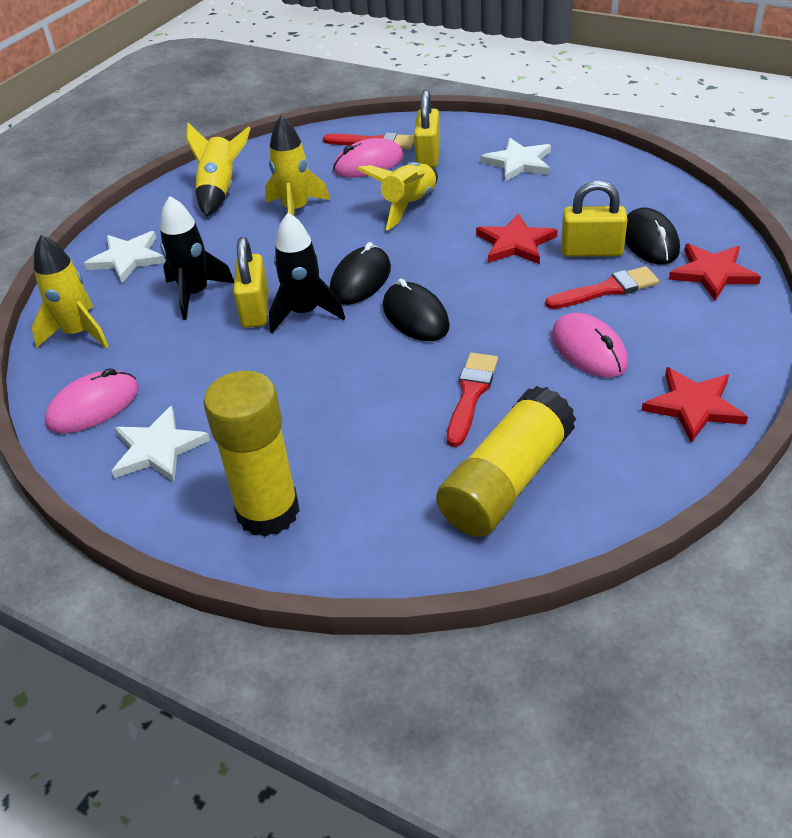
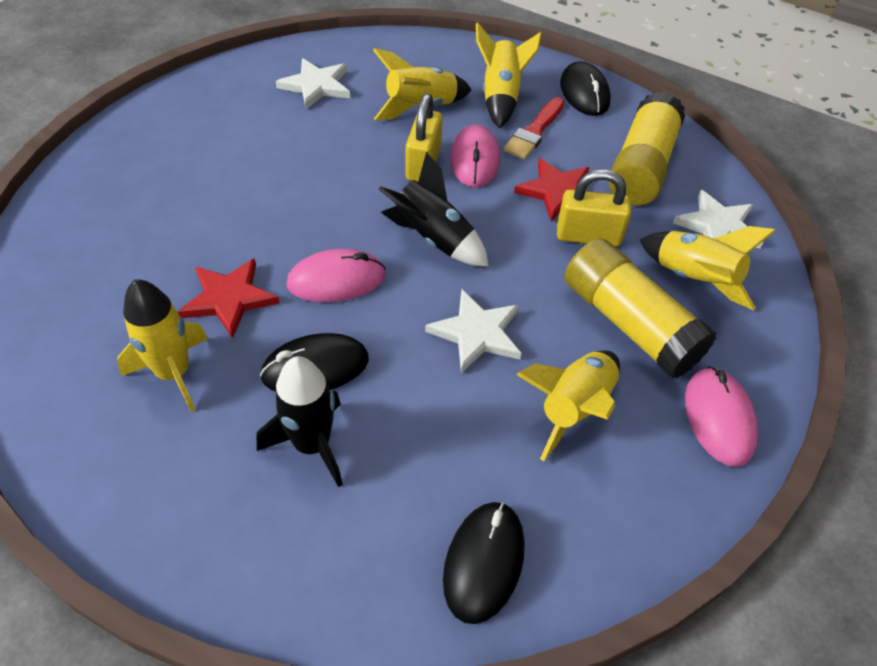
red brush: 3 -> 1
red star: 3 -> 2
yellow padlock: 3 -> 2
yellow rocket: 4 -> 5

